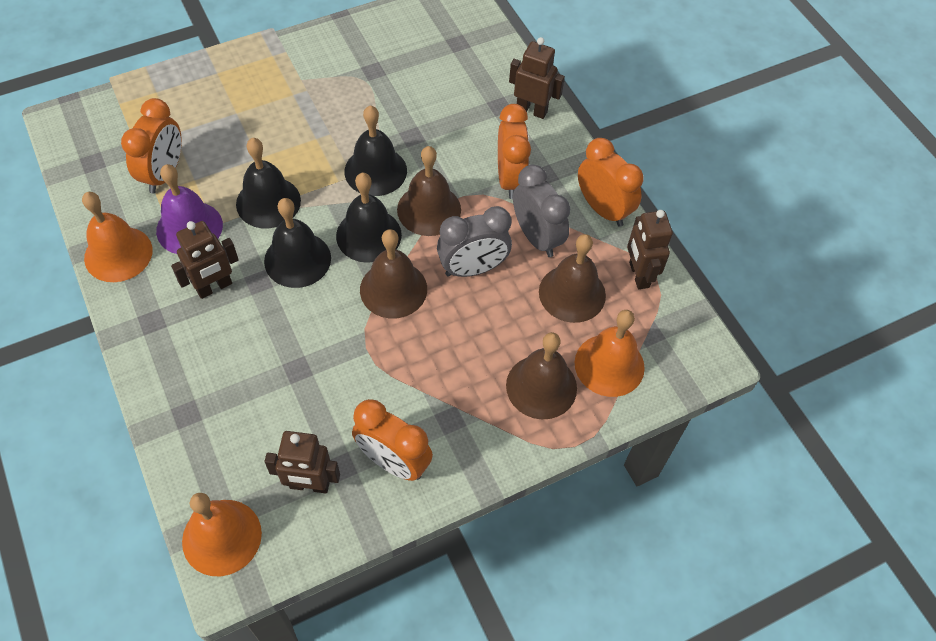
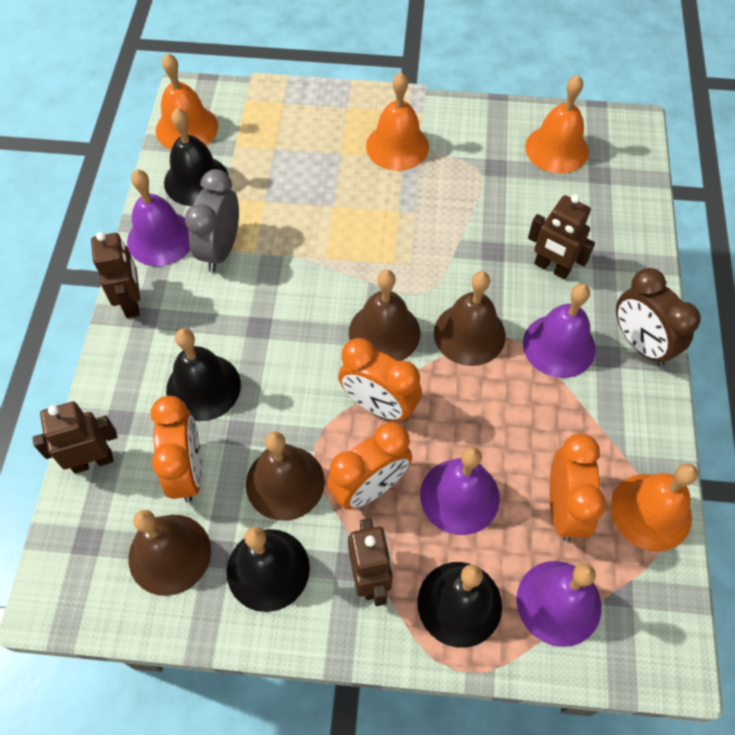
brown clock: 0 -> 1
grey clock: 2 -> 1
orange bell: 3 -> 4
purple bell: 1 -> 4

